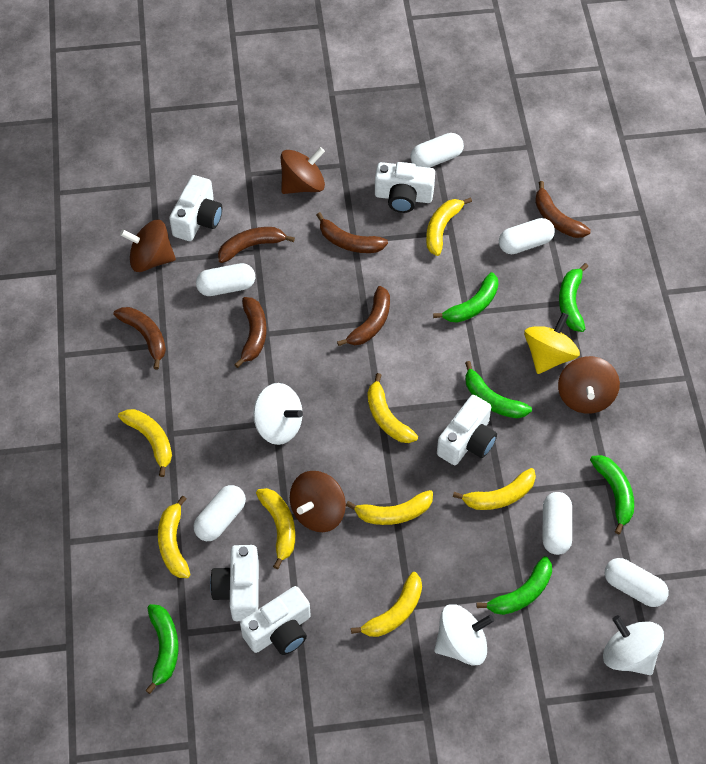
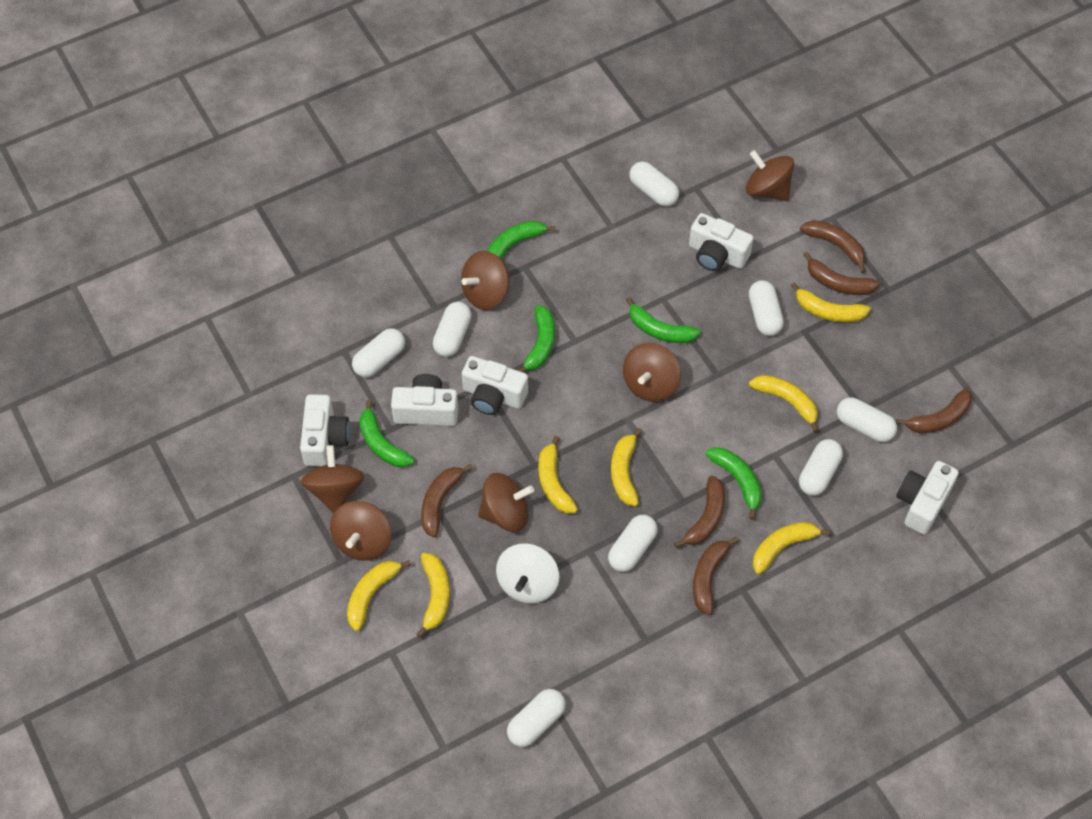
brown spinning top: 4 -> 6
green banana: 6 -> 5
white capsule: 6 -> 8
white spinning top: 3 -> 1
yellow banana: 8 -> 7
yellow spinning top: 1 -> 0

